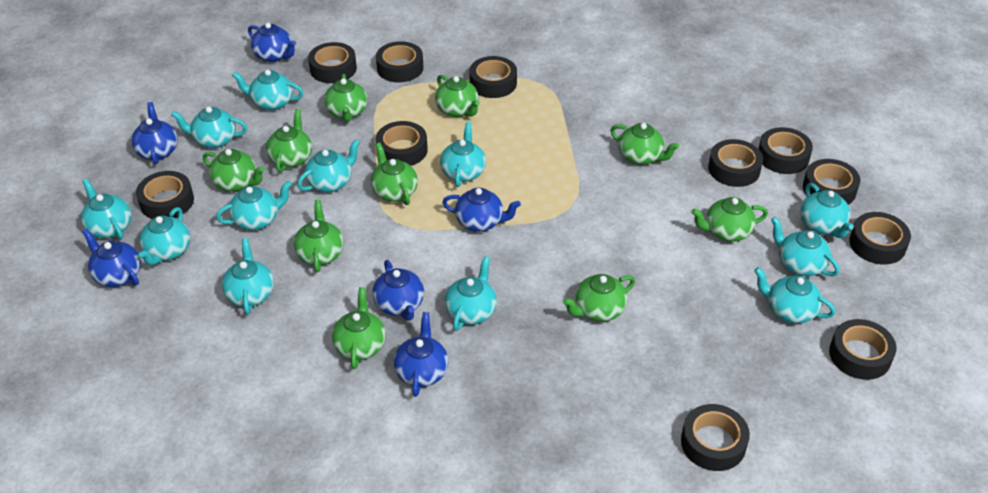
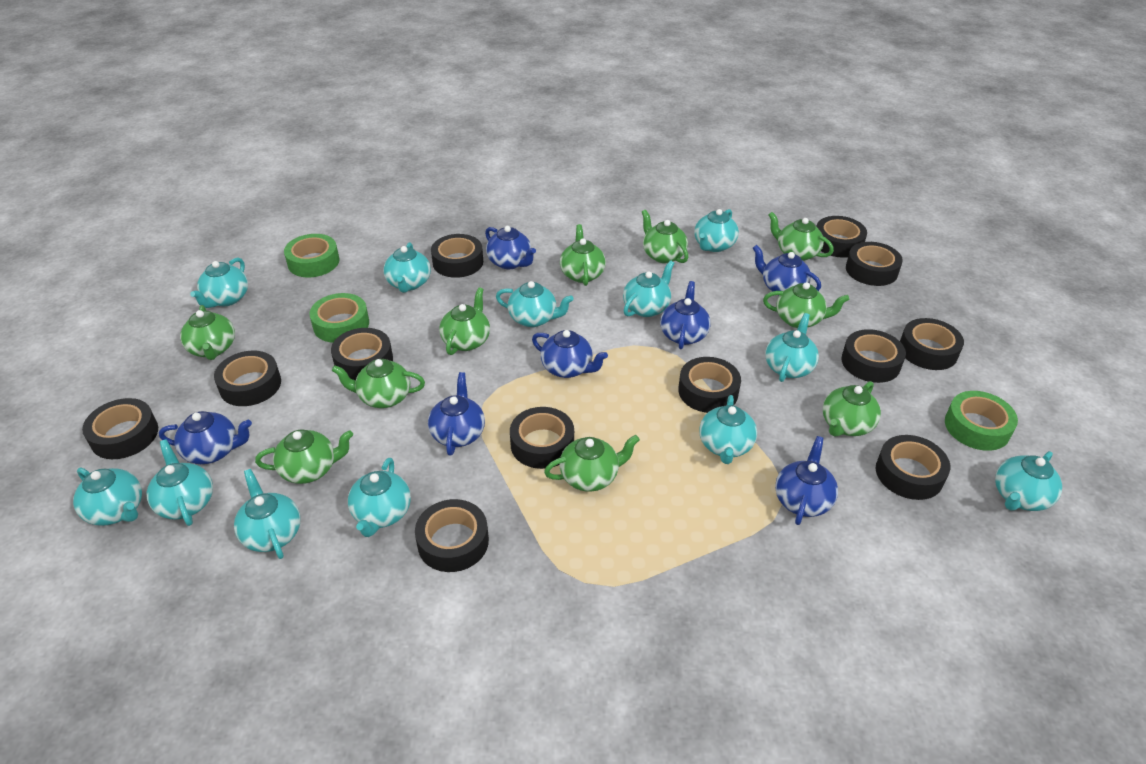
black tape: 11 -> 12
blue teapot: 6 -> 7
green tape: 0 -> 3

